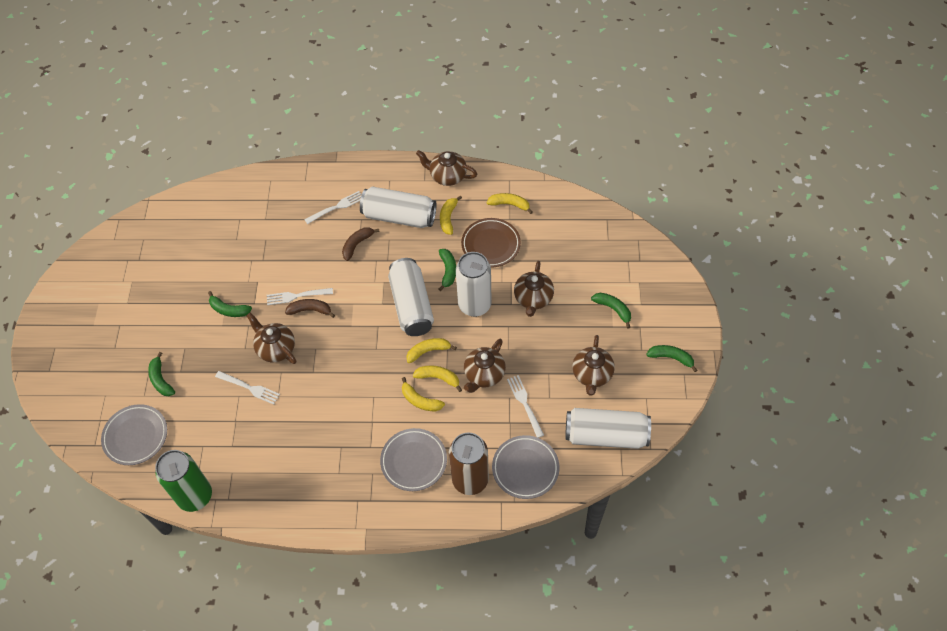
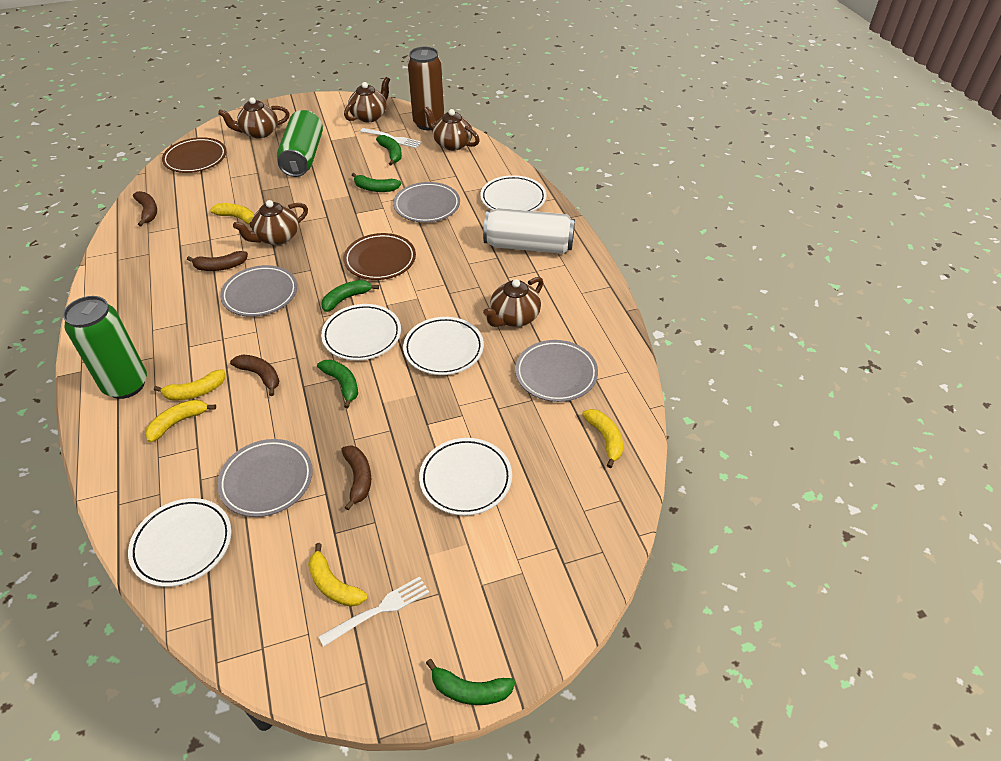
brown banana: 2 -> 4
brown plate: 1 -> 2
green can: 1 -> 2
grey plate: 3 -> 4
white can: 4 -> 1
white fork: 4 -> 2
white plate: 0 -> 5

